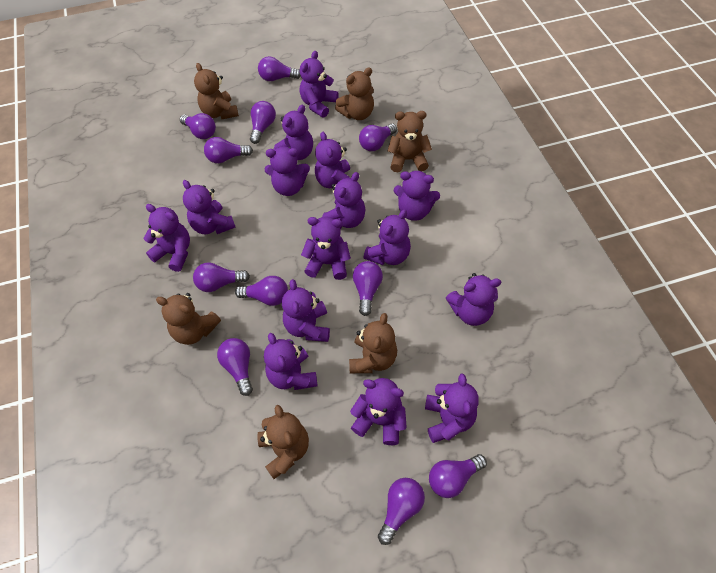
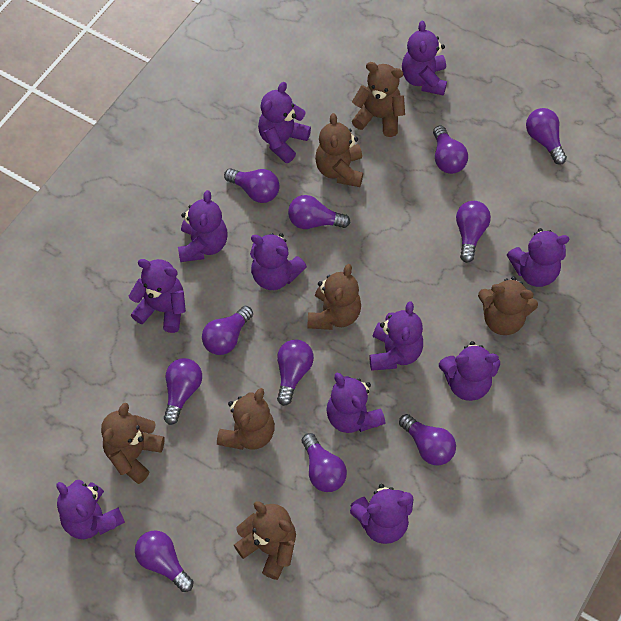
brown teddy bear: 6 -> 7
purple teddy bear: 15 -> 11

